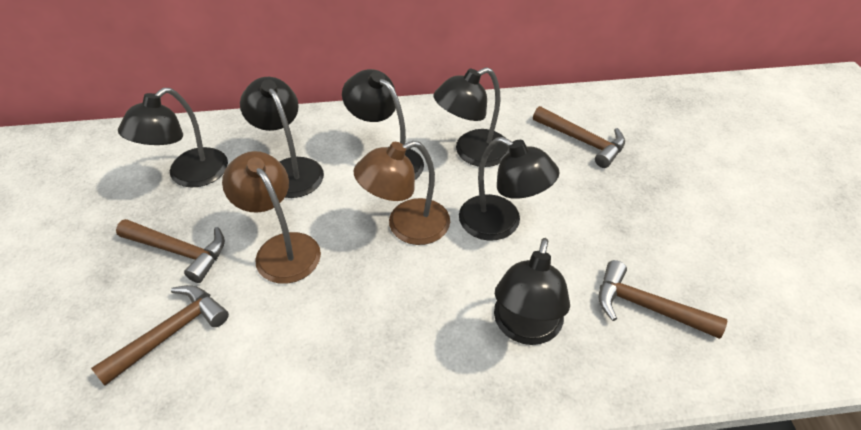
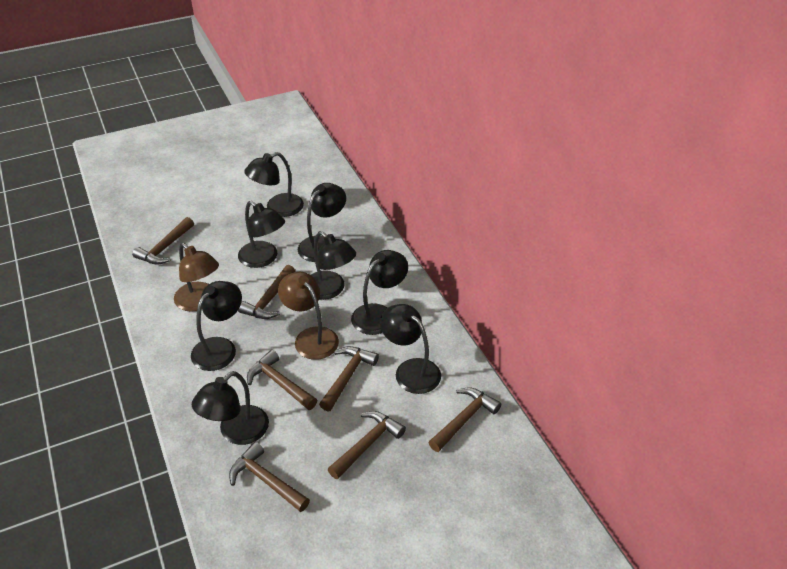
black lamp: 6 -> 8
brown hammer: 4 -> 7

